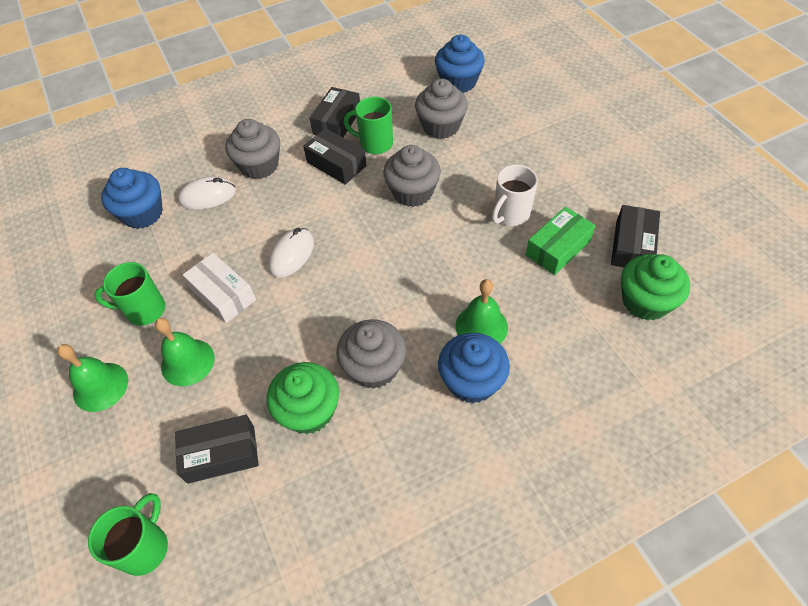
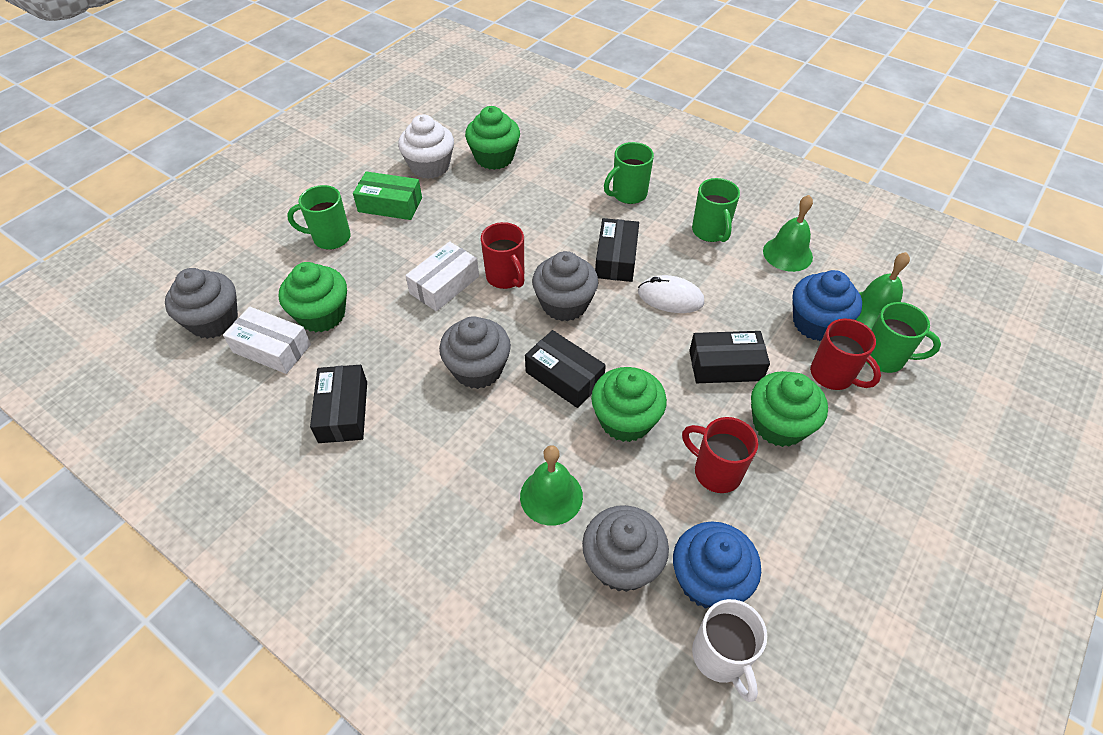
blue cupcake: 3 -> 2
green cupcake: 2 -> 4
green mug: 3 -> 4
red mug: 0 -> 3
white box: 1 -> 2
white cupcake: 0 -> 1
white mouse: 2 -> 1

